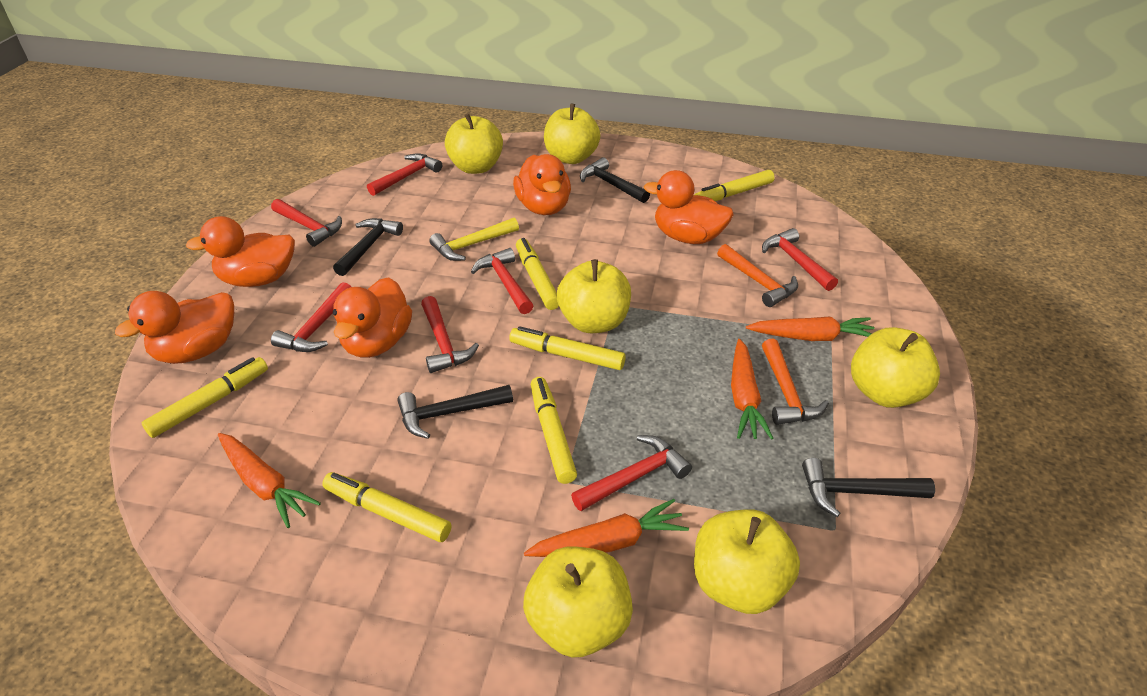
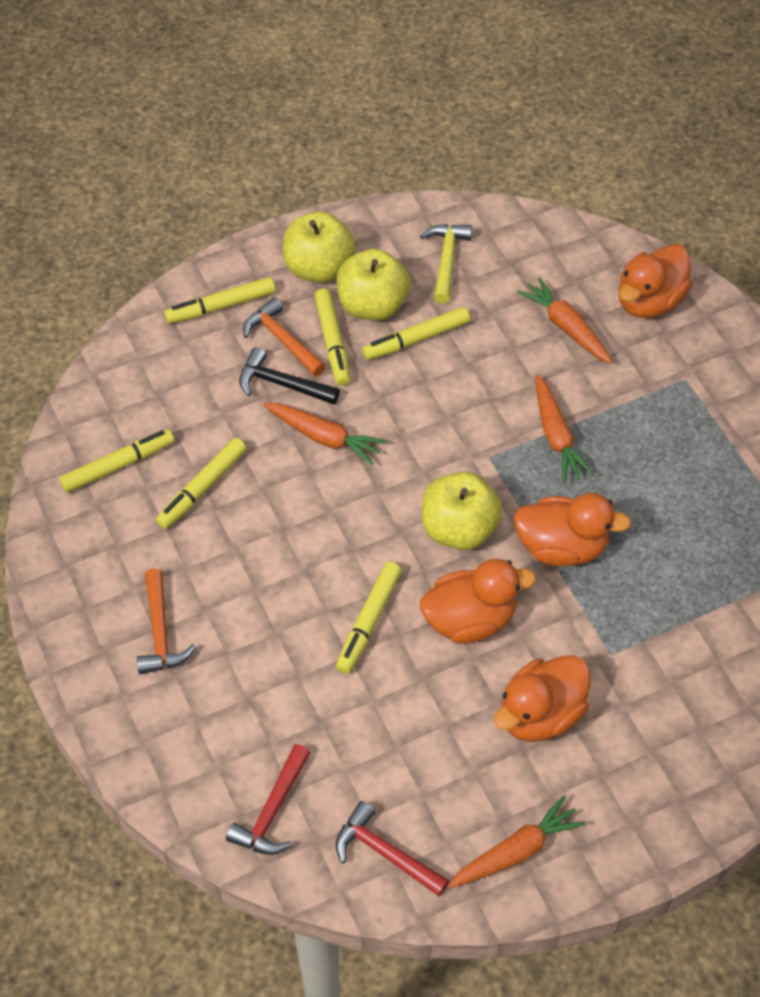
black hammer: 4 -> 1
orange duck: 5 -> 4
red hammer: 7 -> 2
yellow apple: 6 -> 3

